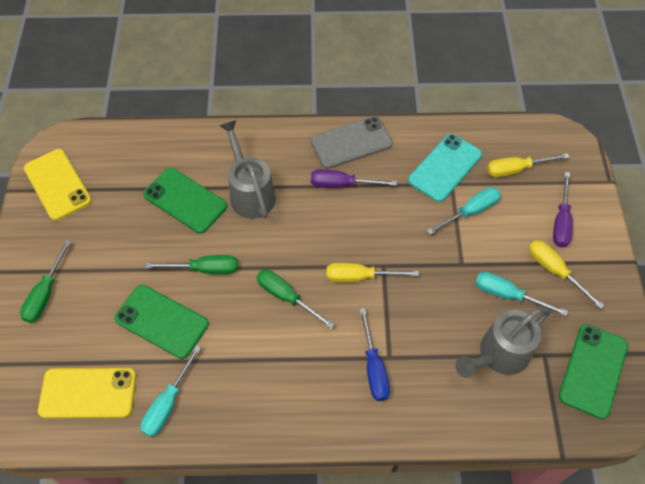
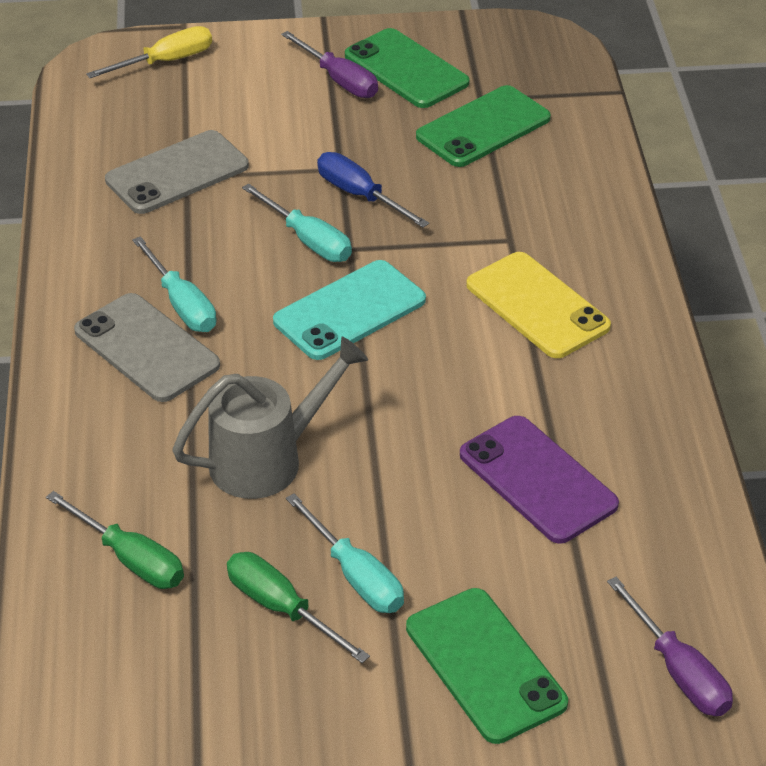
green screwdriver: 3 -> 2
grey phone: 1 -> 2
grey watering can: 2 -> 1
purple phone: 0 -> 1
yellow phone: 2 -> 1
yellow screwdriver: 3 -> 1

